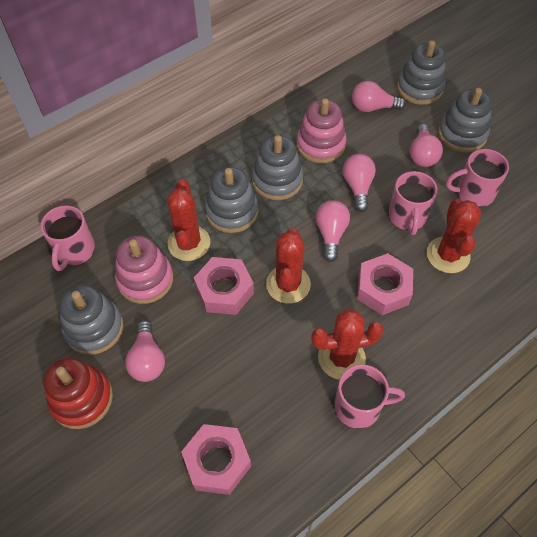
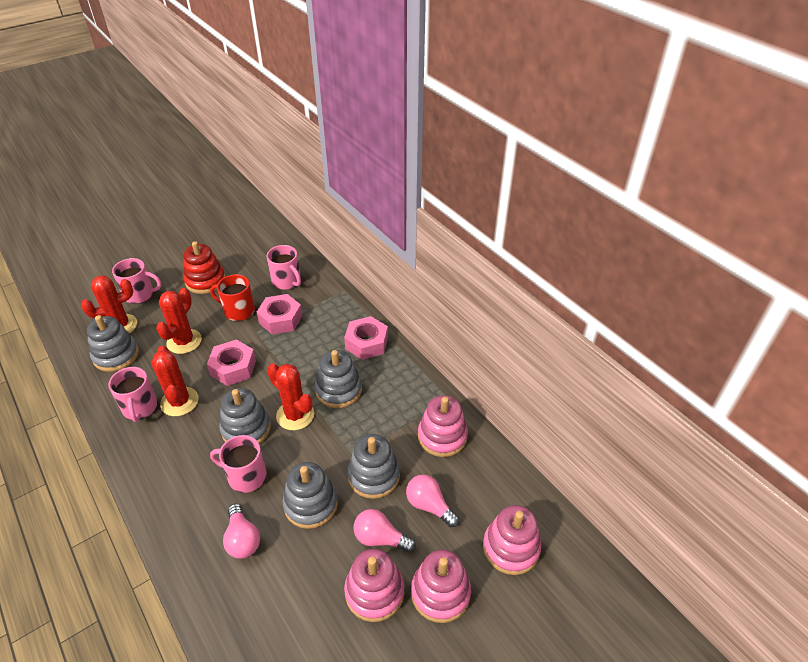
pink light bulb: 5 -> 3
pink stacking toy: 2 -> 4
red mug: 0 -> 1

